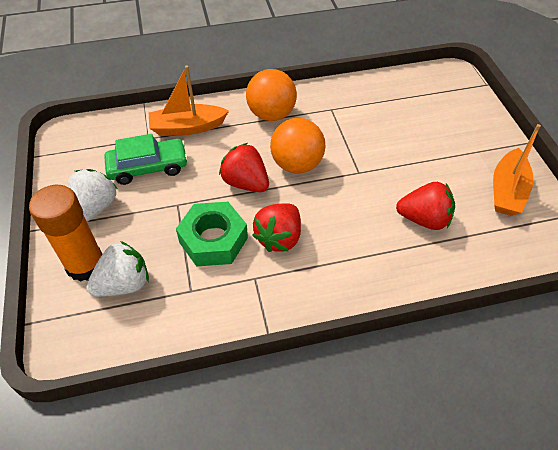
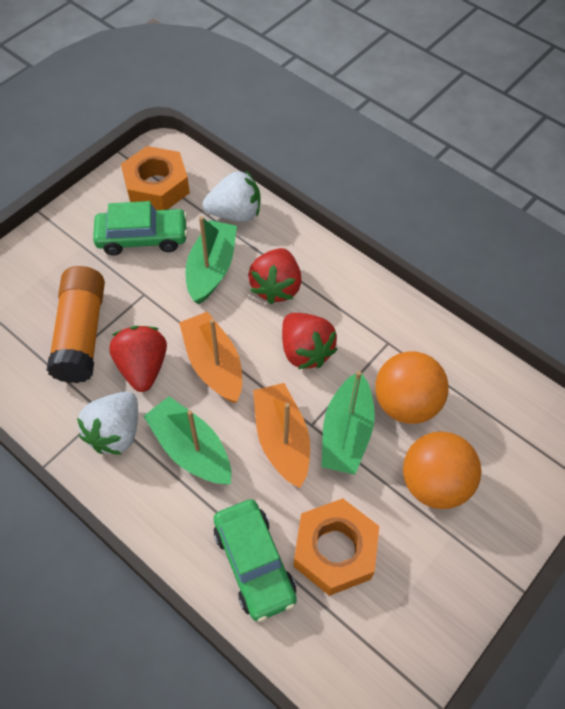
green boat: 0 -> 3
green car: 1 -> 2
green nut: 1 -> 0
orange nut: 0 -> 2

